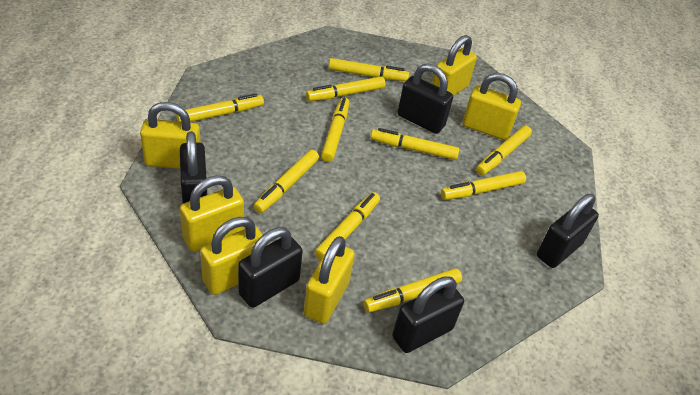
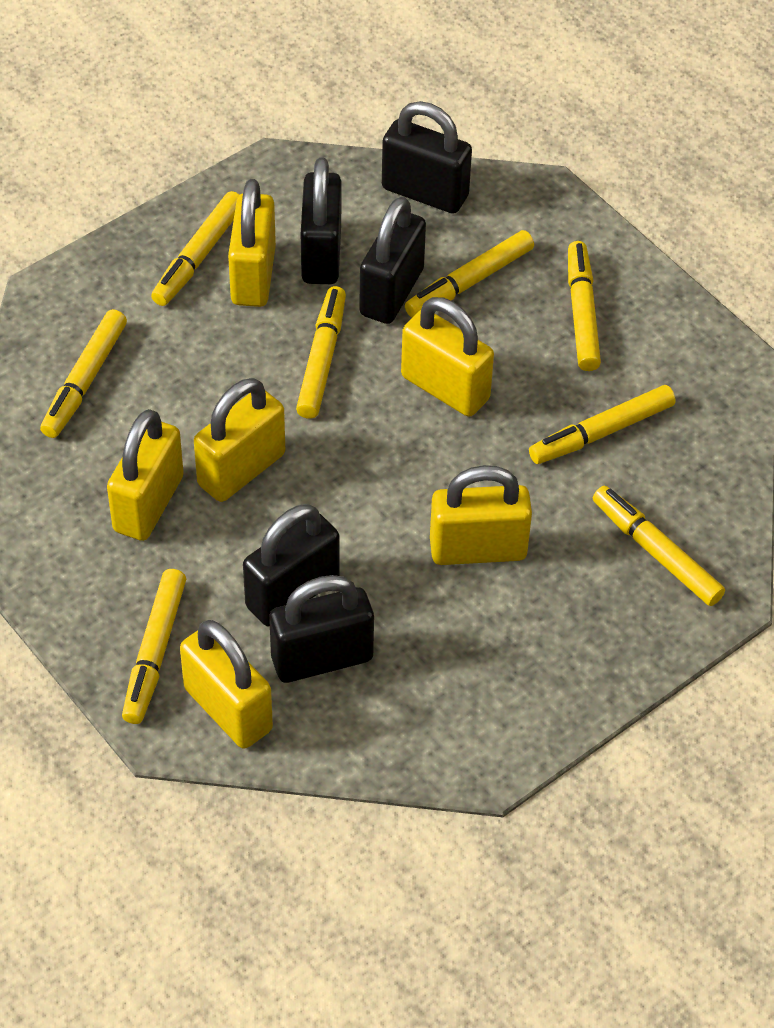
yellow marker: 10 -> 8

